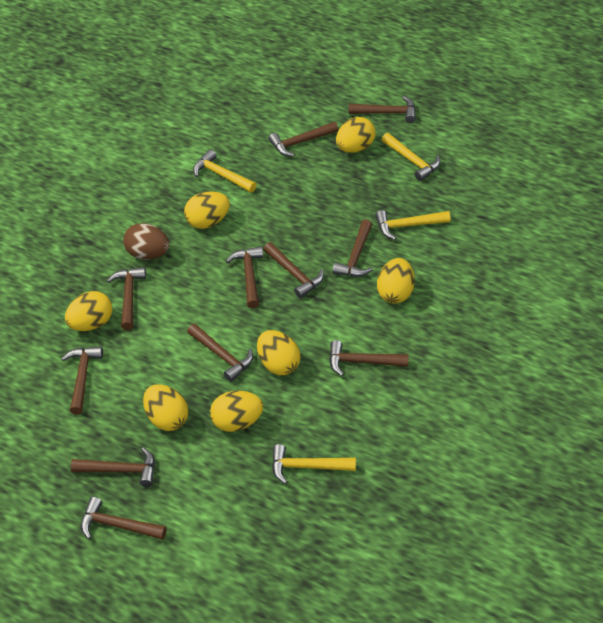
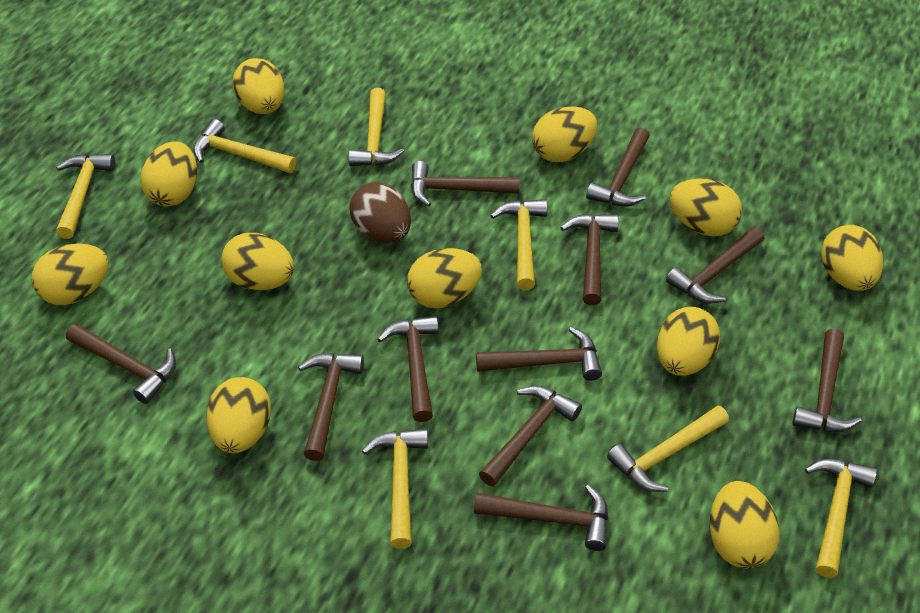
yellow egg: 7 -> 11
yellow hammer: 4 -> 7

